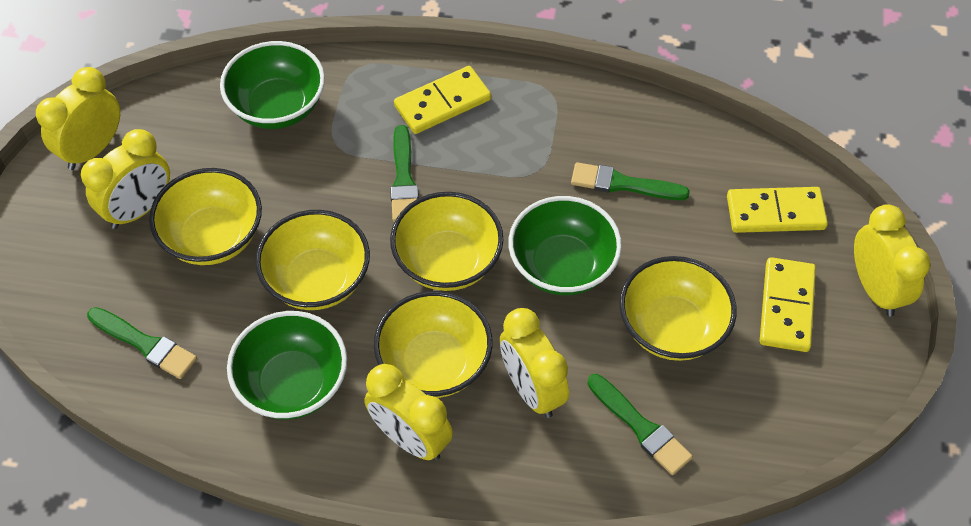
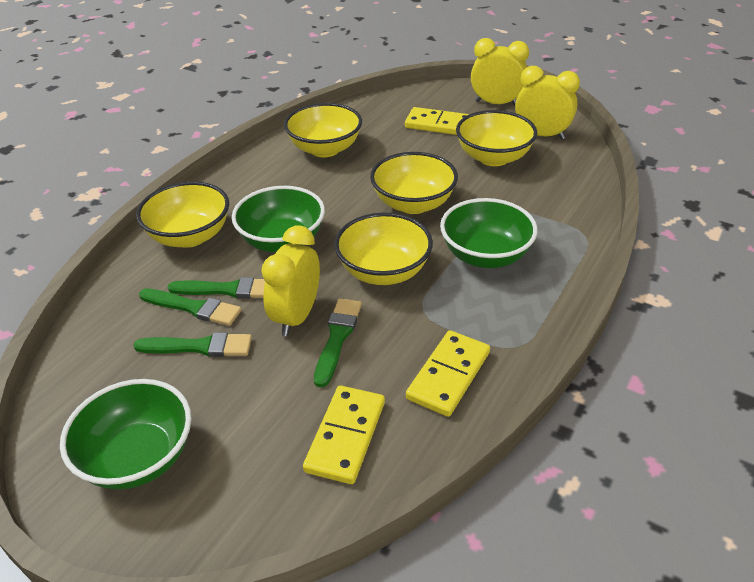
yellow clock: 5 -> 3

